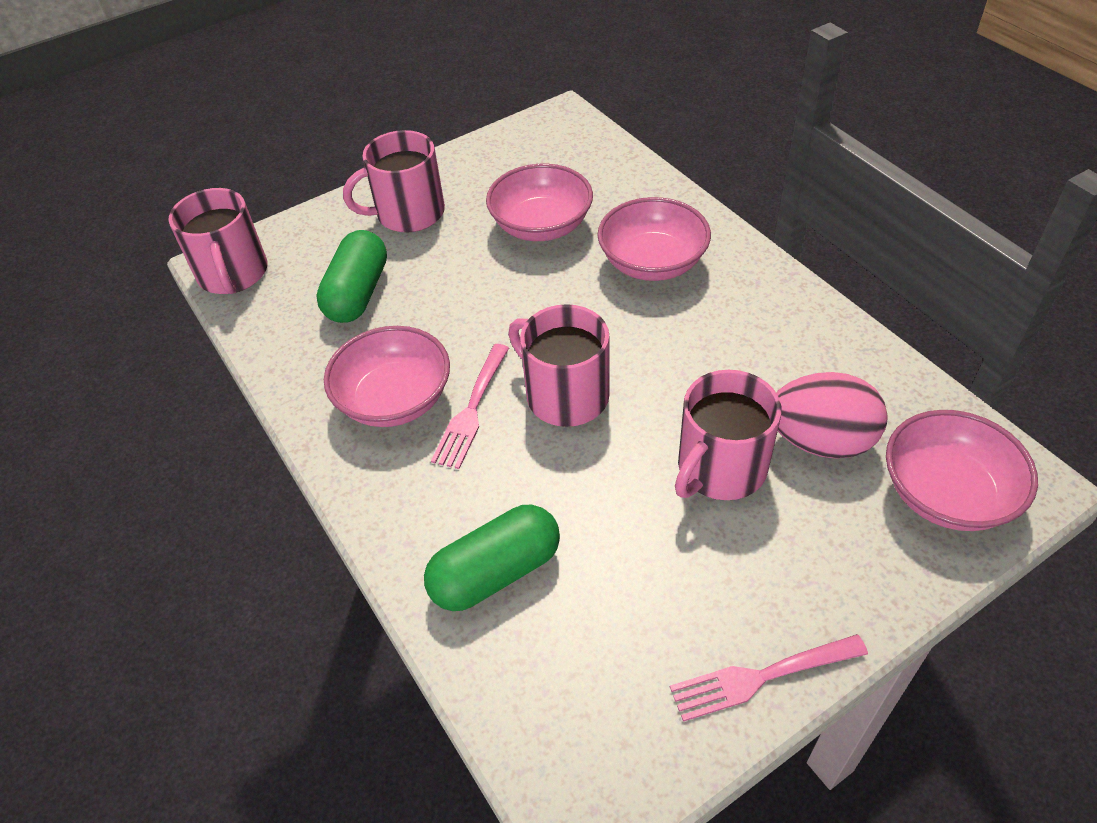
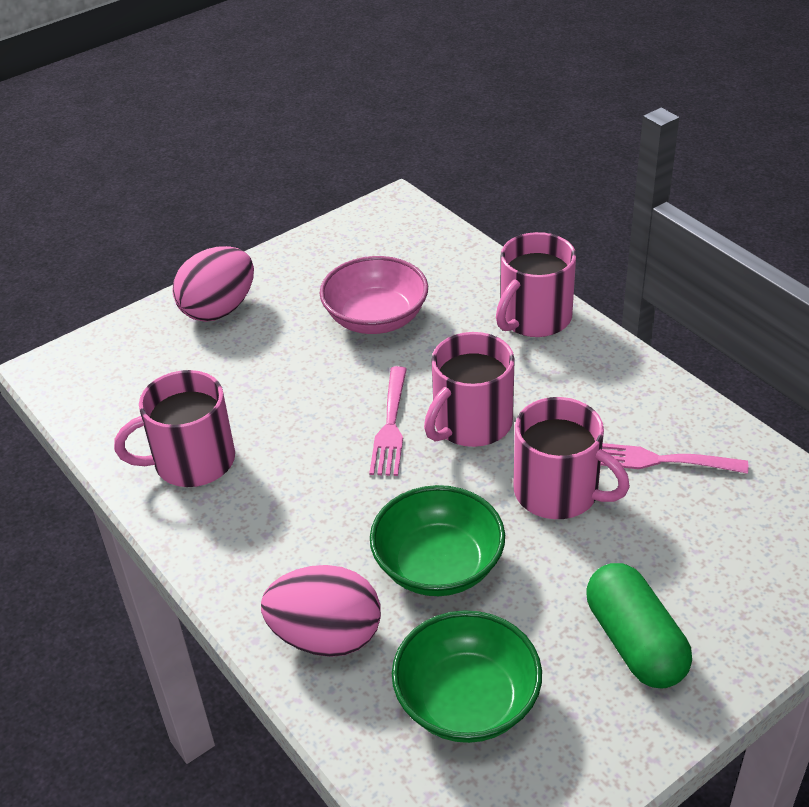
green bowl: 0 -> 2
green capsule: 2 -> 1
pink bowl: 4 -> 1
pink egg: 1 -> 2

